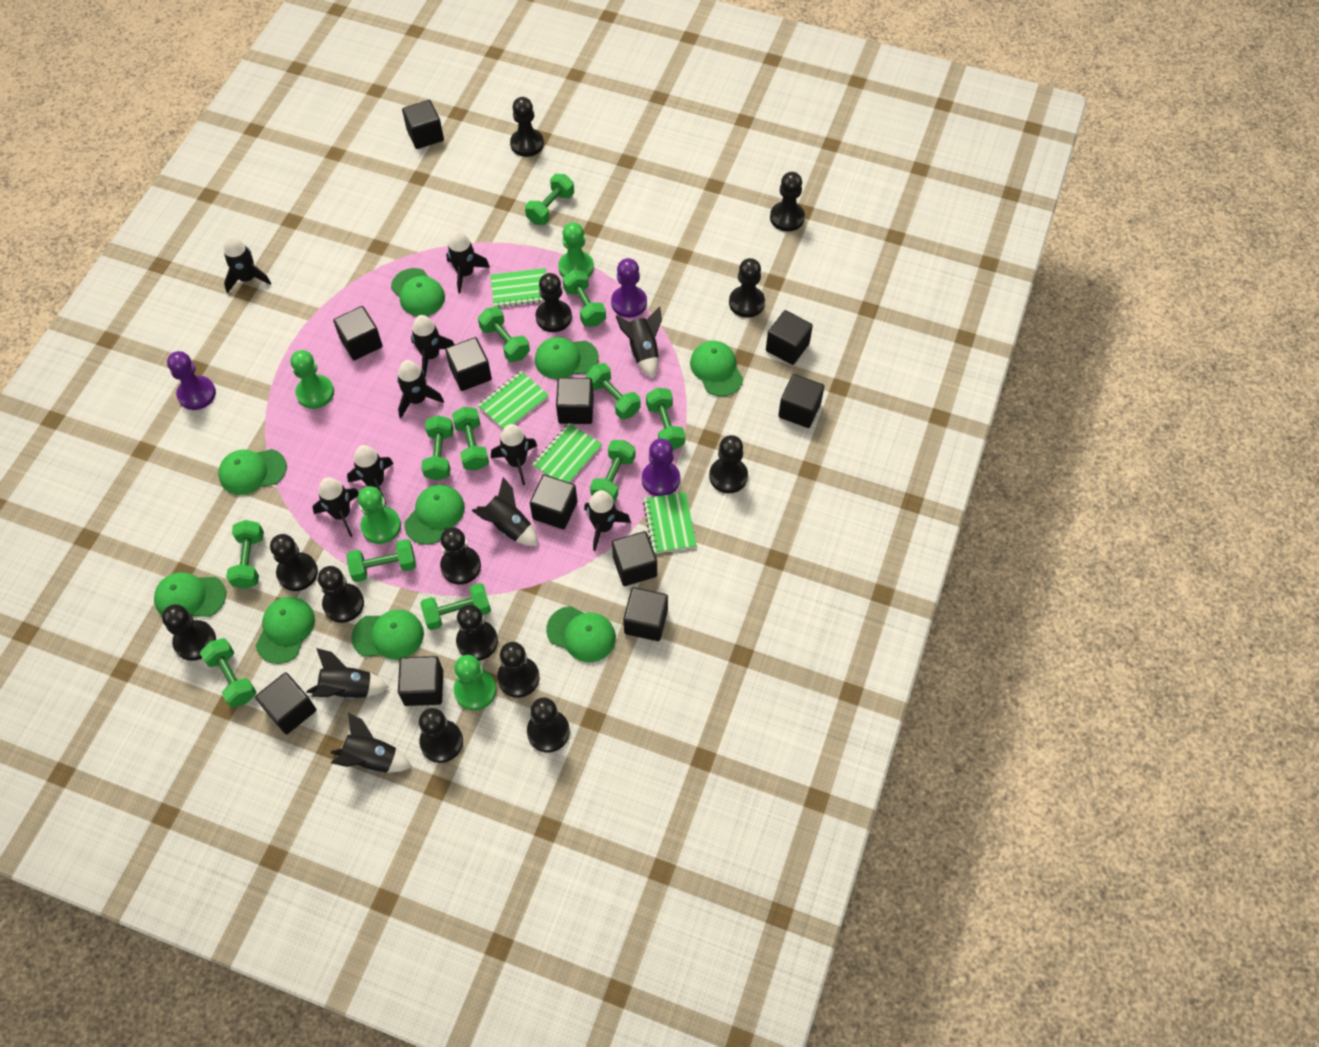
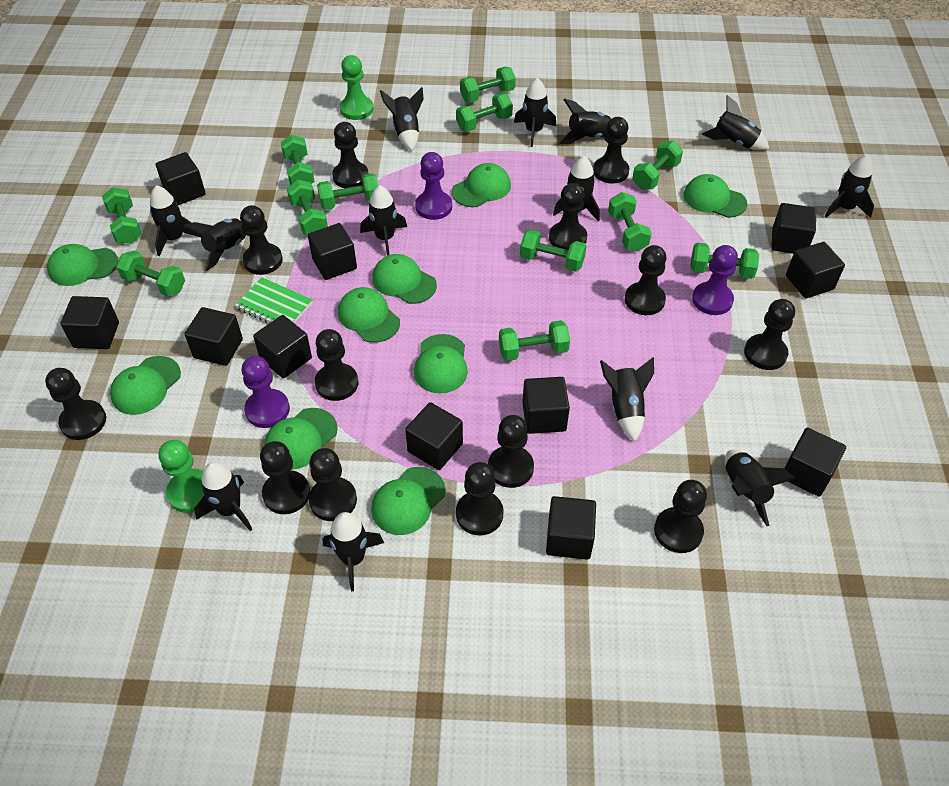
black rocket: 12 -> 13
green notebook: 4 -> 1
green pawn: 4 -> 2

